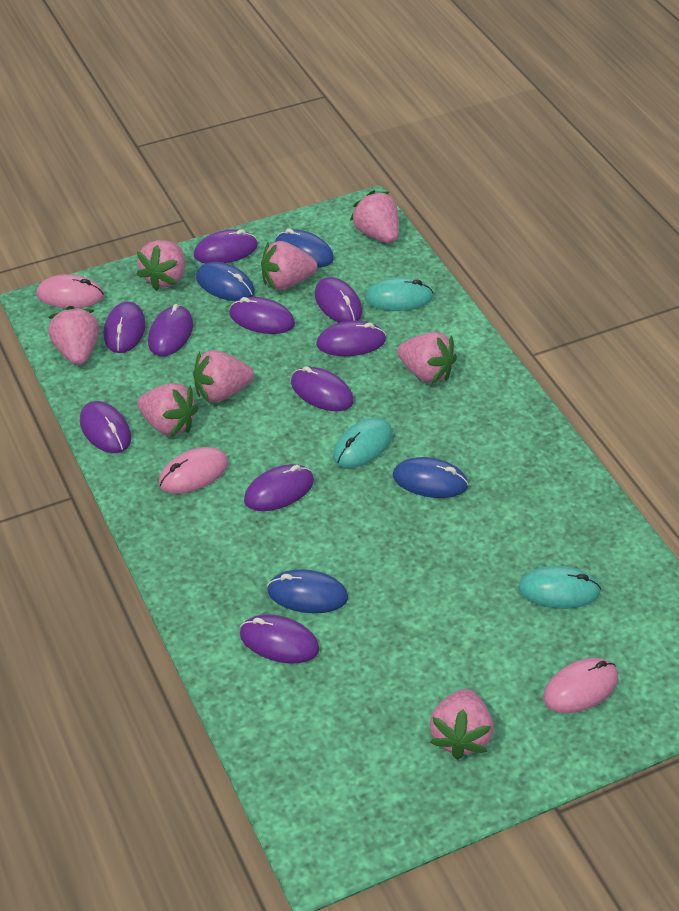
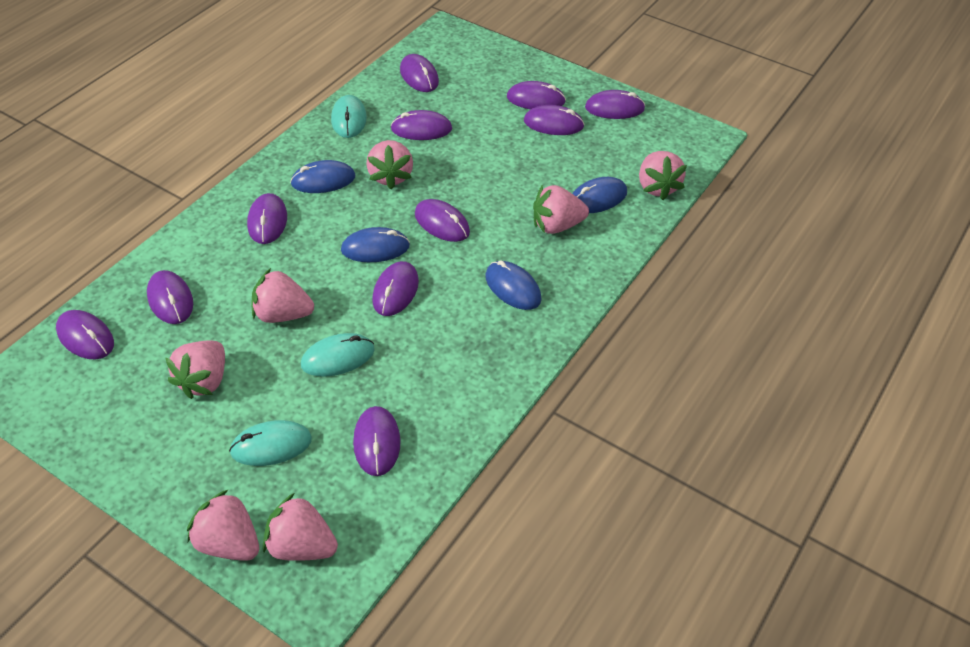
pink mouse: 3 -> 0
pink strawberry: 8 -> 7
purple mouse: 10 -> 11

